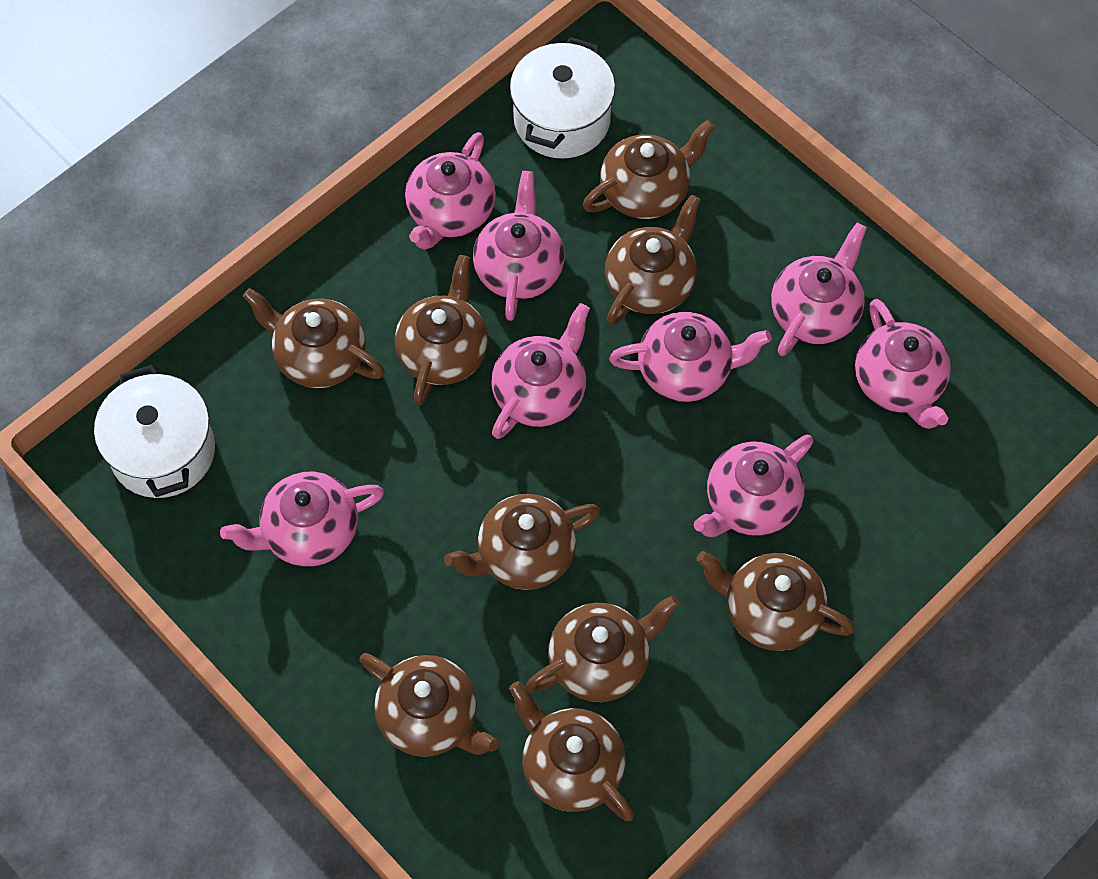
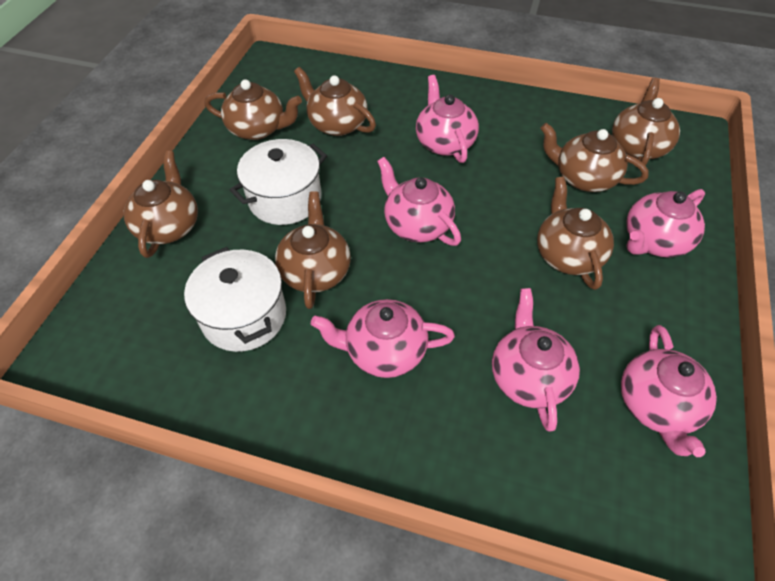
brown teapot: 9 -> 7
pink teapot: 8 -> 6

